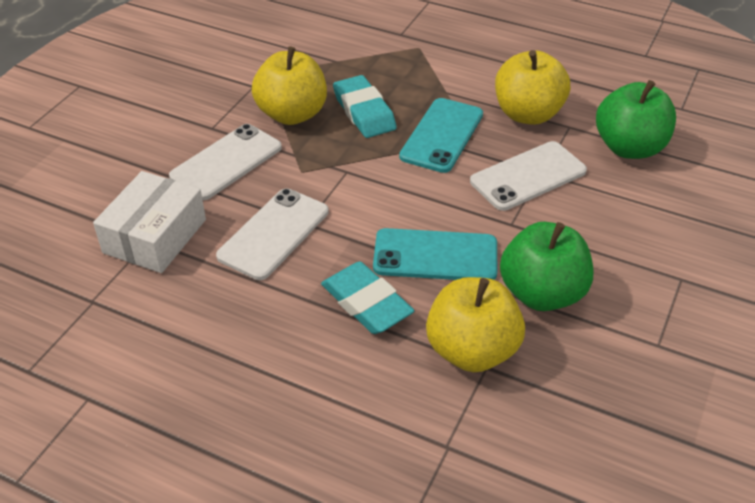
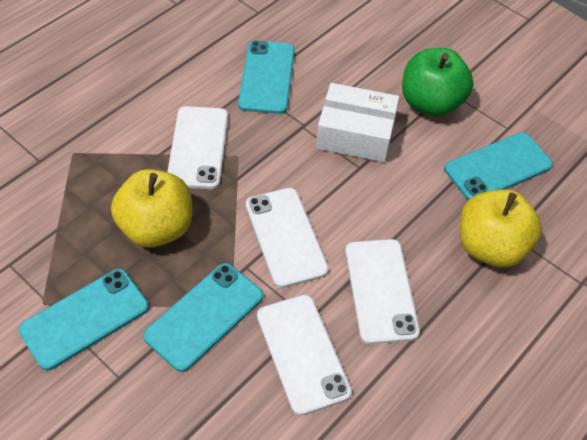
green apple: 2 -> 1
turquoise eraser: 2 -> 0
turquoise phone: 2 -> 4
white phone: 3 -> 4
yellow apple: 3 -> 2

